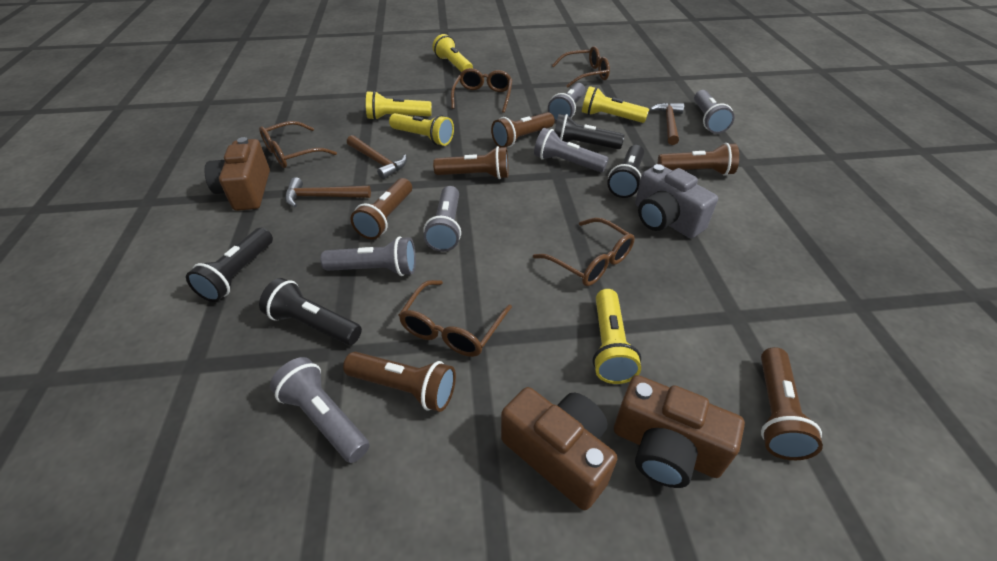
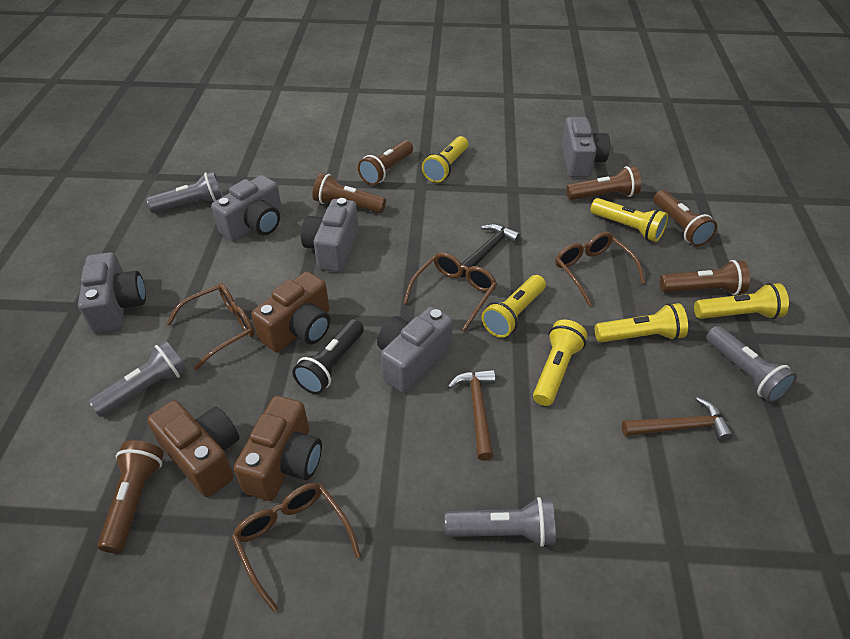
black flashlight: 4 -> 1
black hammer: 0 -> 1
brown glasses: 5 -> 4
brown hammer: 3 -> 2
grey camera: 1 -> 5
grey flashlight: 6 -> 4
yellow flashlight: 5 -> 6

